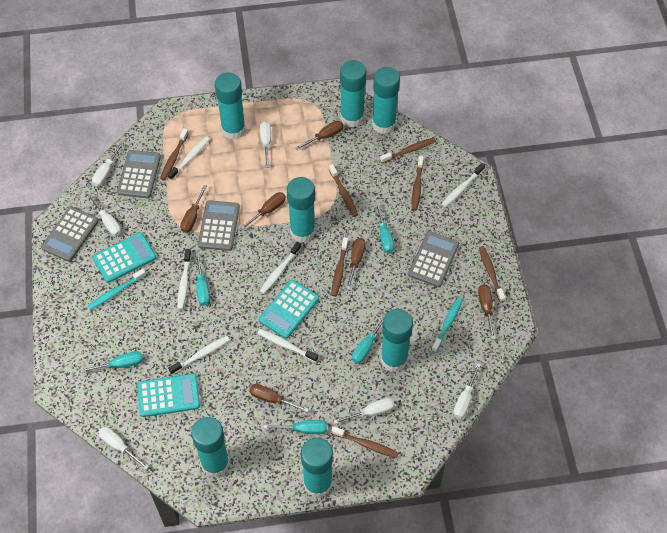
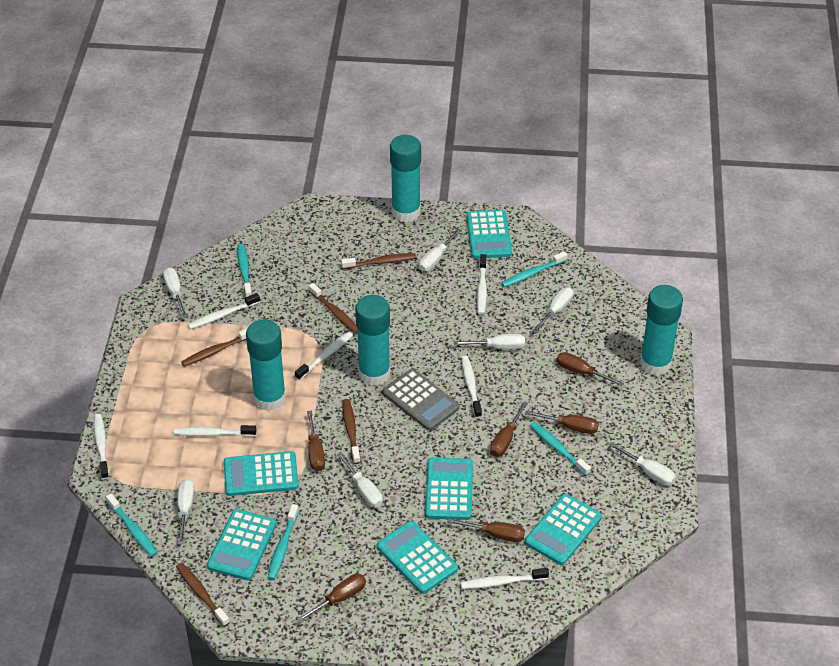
brown toothbrush: 7 -> 5
grey calculator: 4 -> 1
turquoise calculator: 3 -> 6
turquoise glue stick: 7 -> 4
turquoise screwdriver: 5 -> 0
turquoise toothbrush: 2 -> 5
white screwdriver: 6 -> 7
white toothbrush: 6 -> 7

